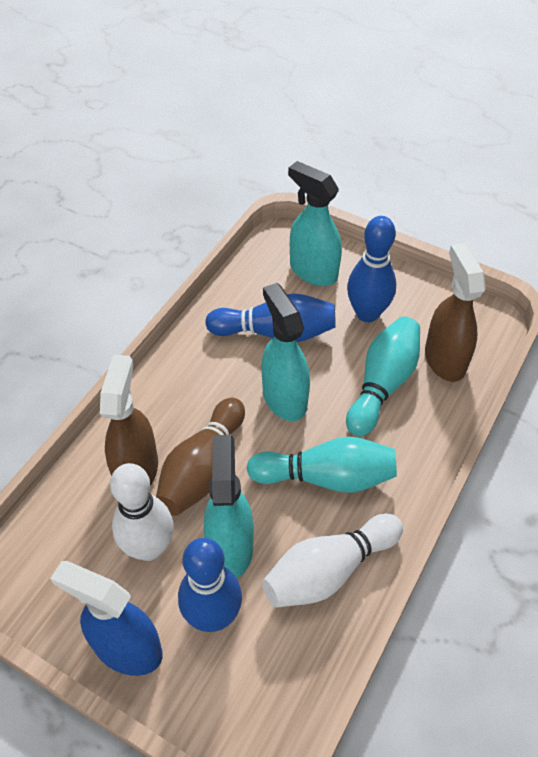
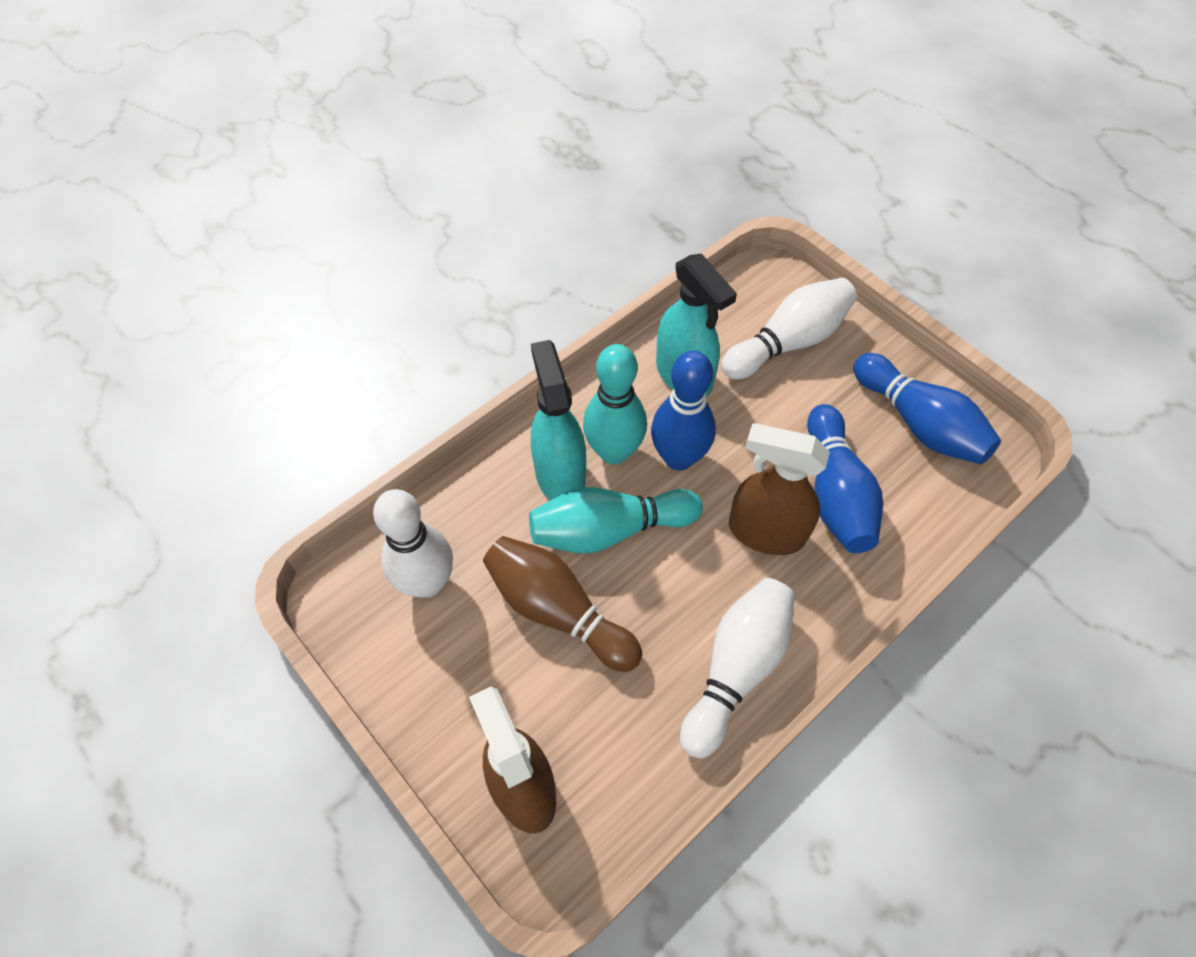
blue spray bottle: 1 -> 0
turquoise spray bottle: 3 -> 2
white bowling pin: 2 -> 3

